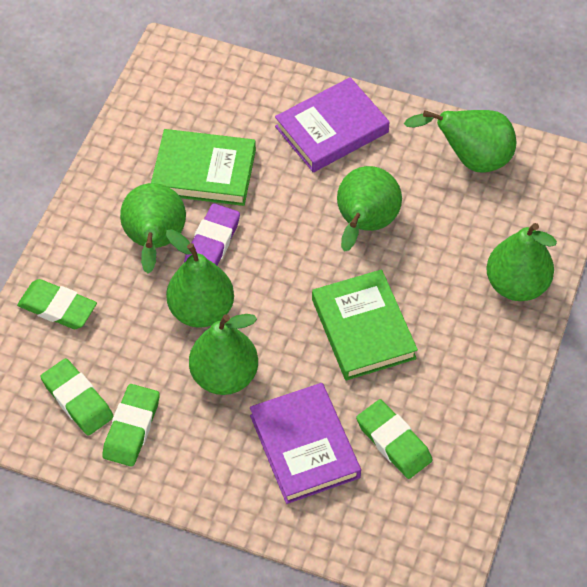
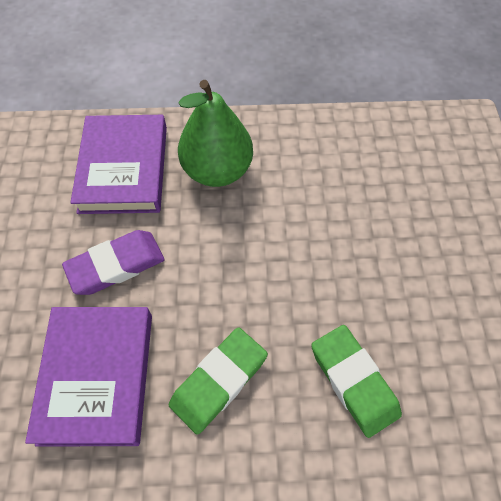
green book: 2 -> 0
green eraser: 4 -> 2
green pear: 6 -> 1

